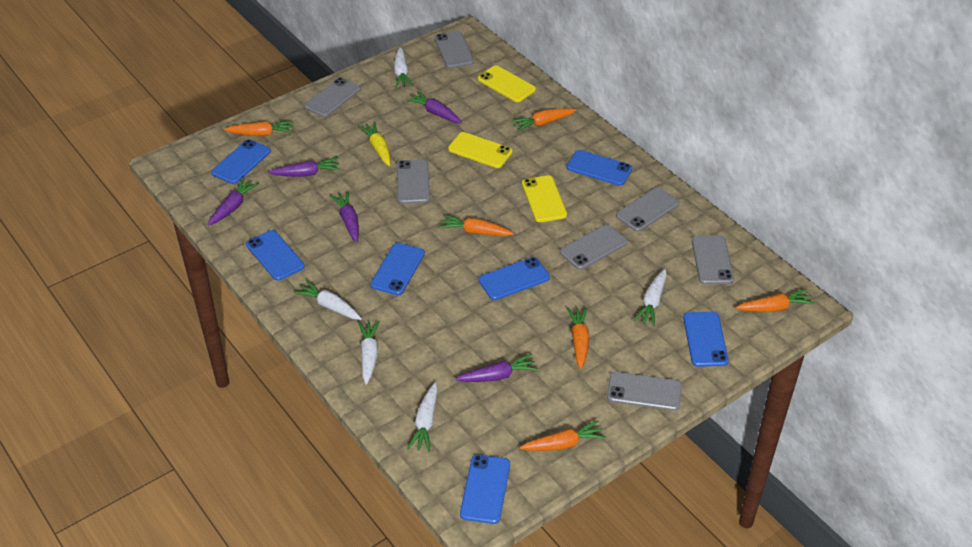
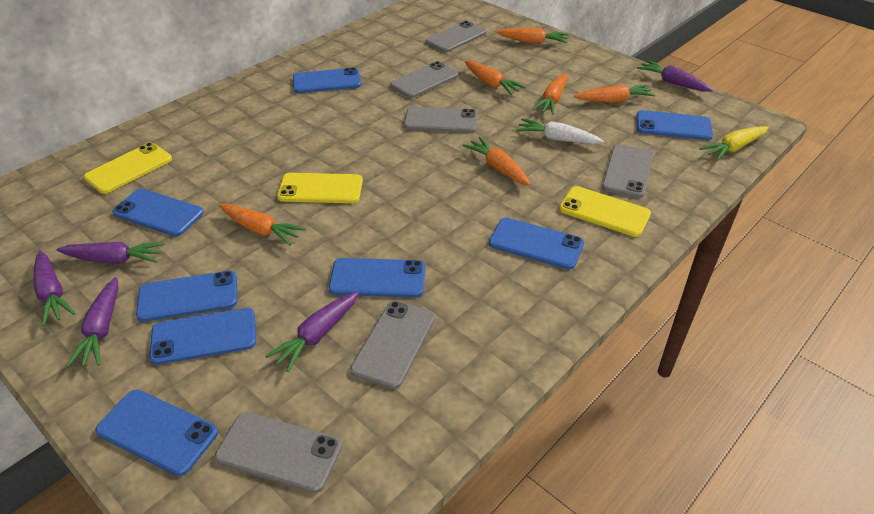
blue phone: 7 -> 8
grey phone: 7 -> 6
white carrot: 5 -> 1

